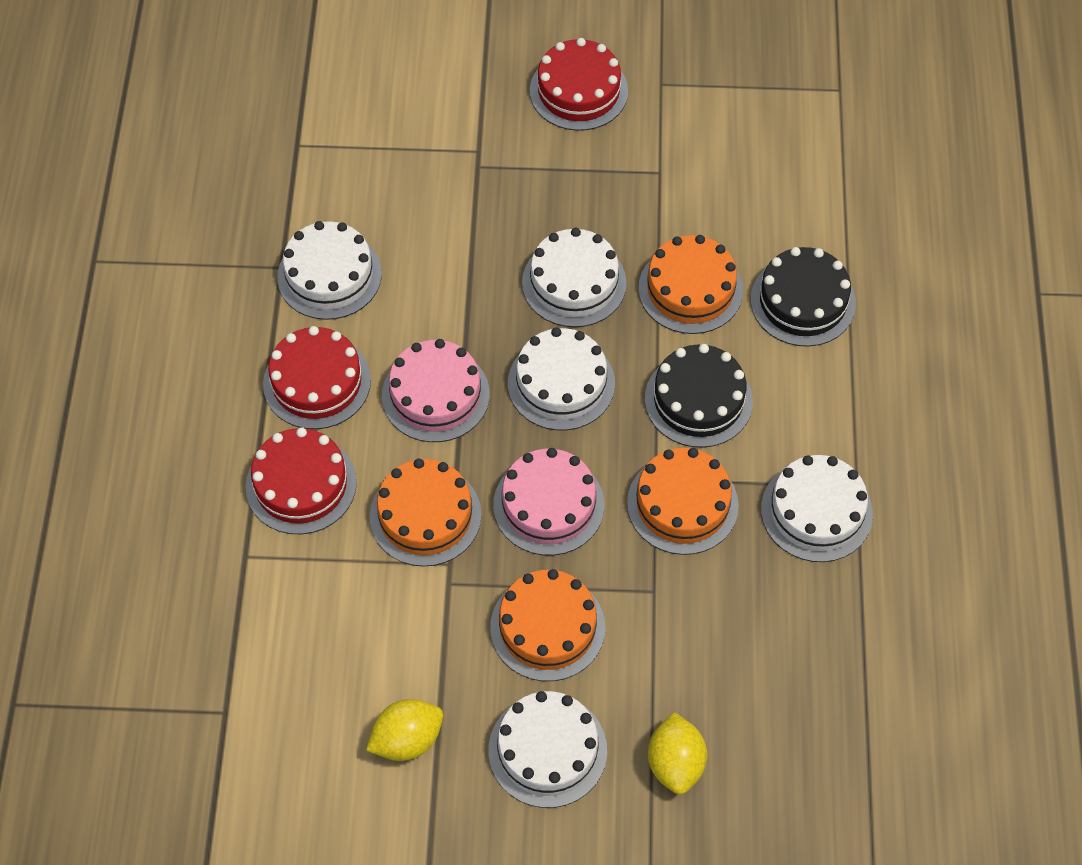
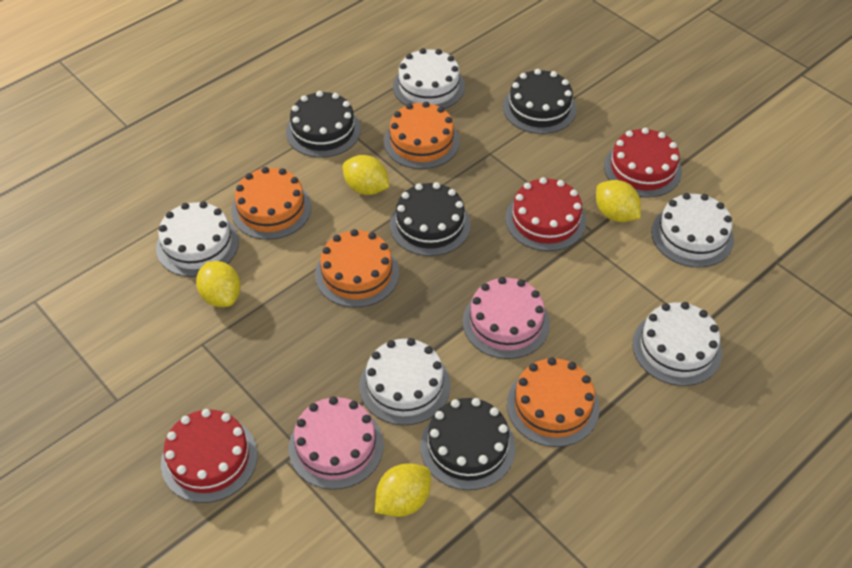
black cake: 2 -> 4
yellow lemon: 2 -> 4

